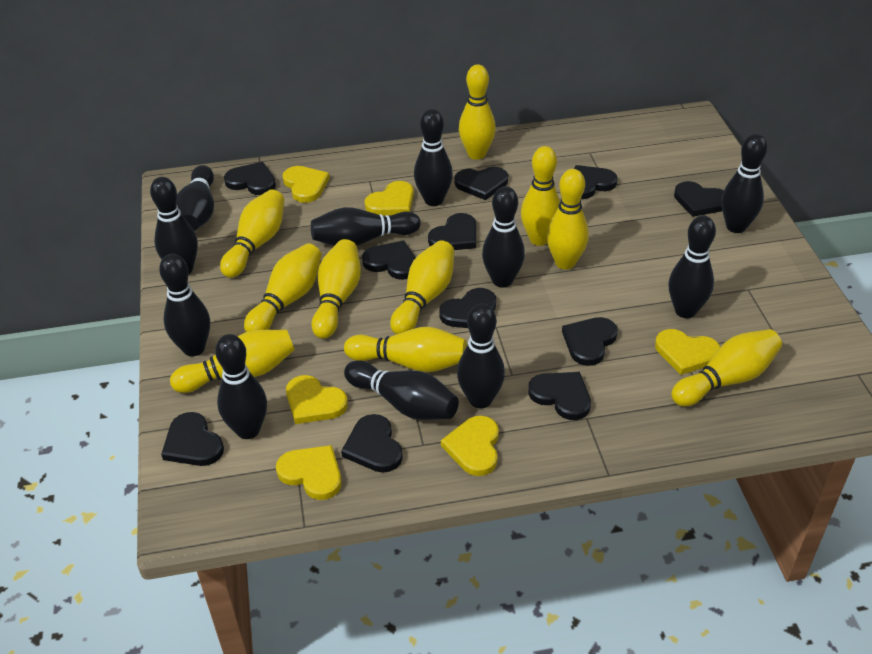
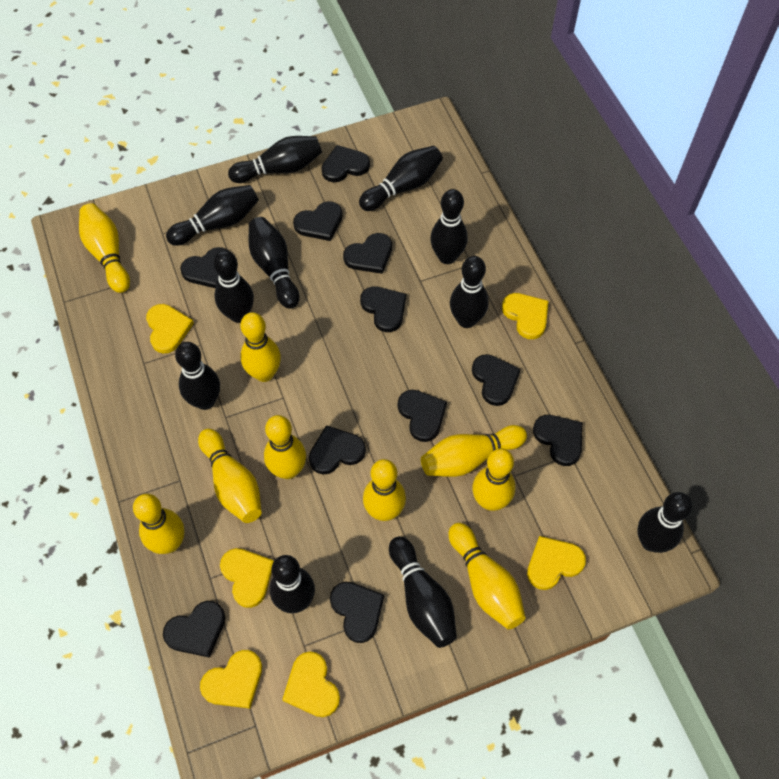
yellow bowling pin: 10 -> 9

